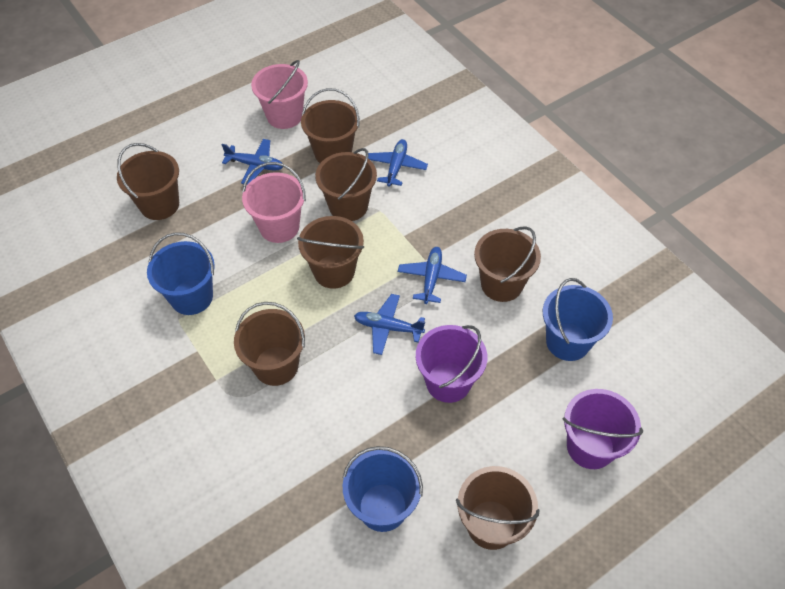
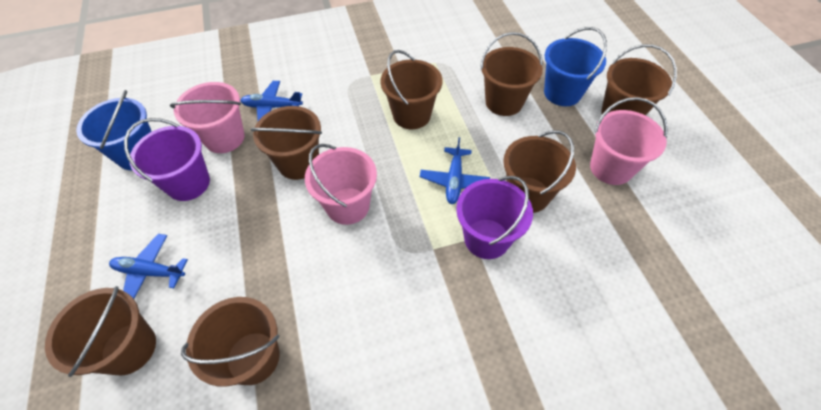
blue bucket: 3 -> 2
blue plane: 4 -> 3
pink bucket: 2 -> 3

